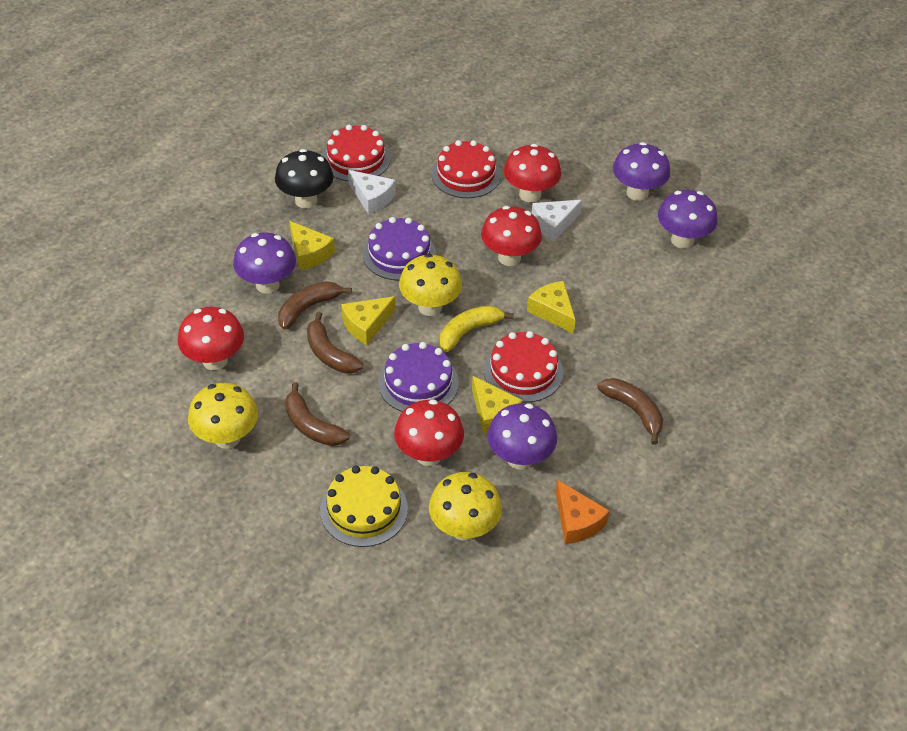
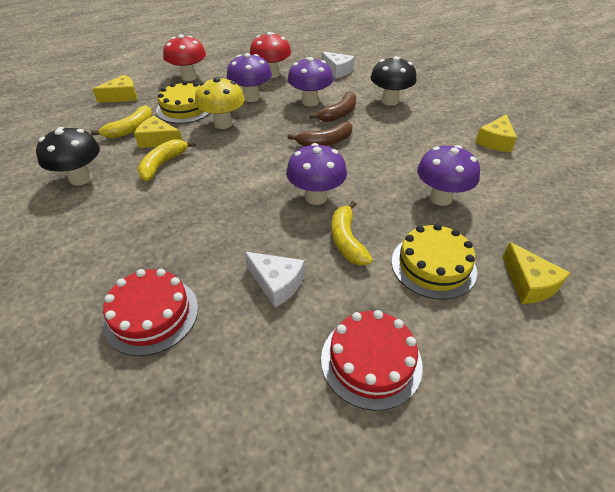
black mushroom: 1 -> 2
brown banana: 4 -> 2
orange cheese: 1 -> 0
purple cake: 2 -> 0
red cake: 3 -> 2
red mushroom: 4 -> 2
yellow banana: 1 -> 3
yellow cake: 1 -> 2
yellow mushroom: 3 -> 1

